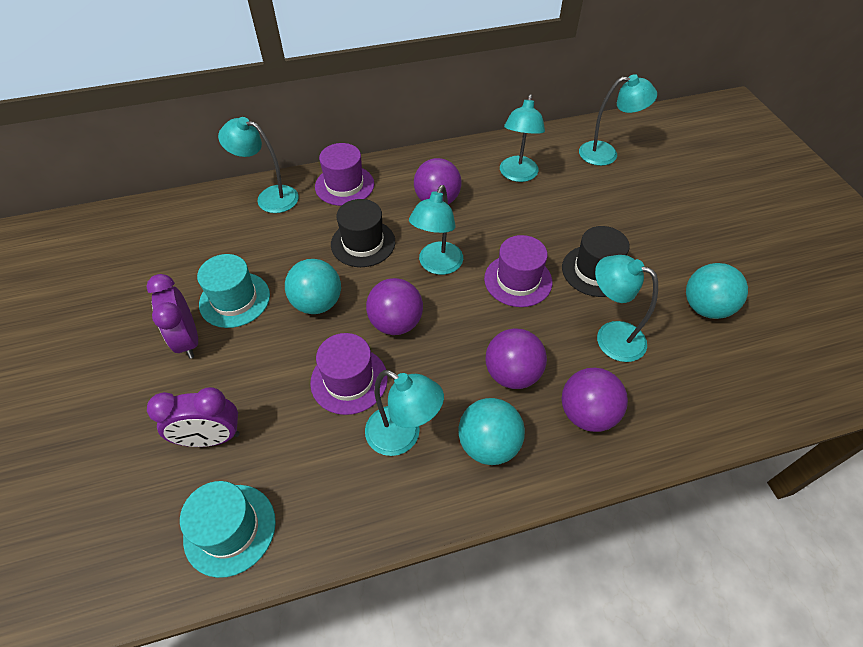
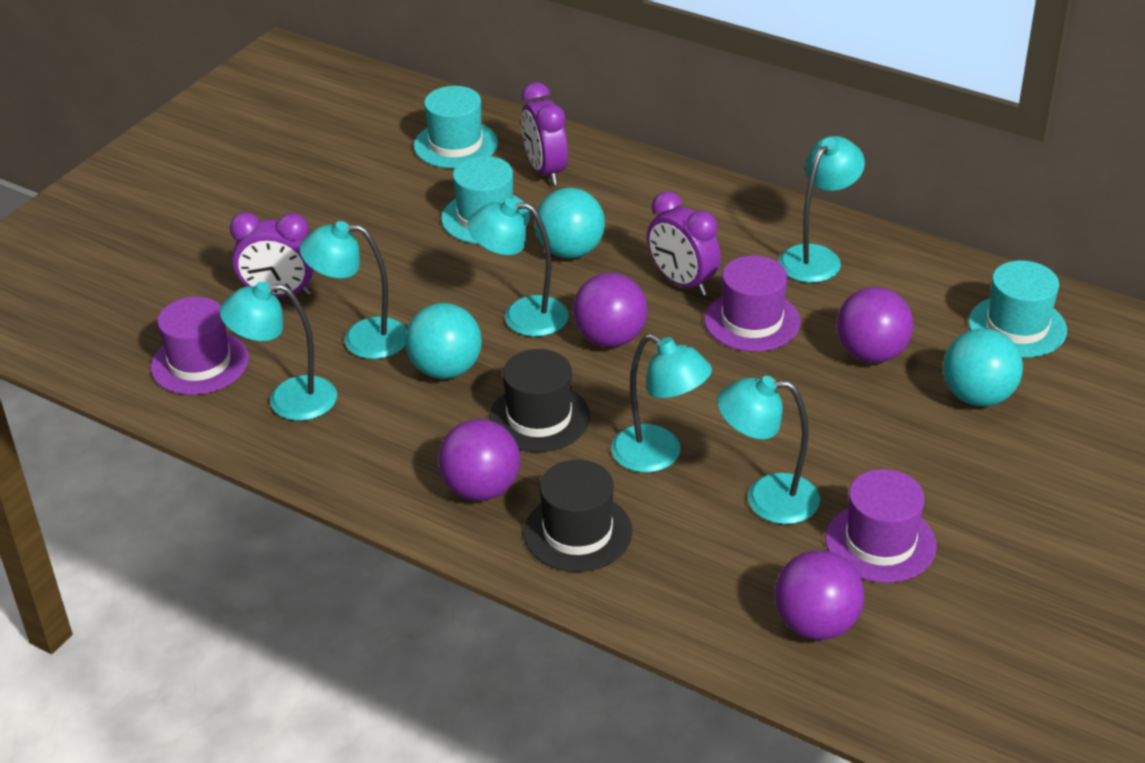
purple clock: 2 -> 3
turquoise hat: 2 -> 3

